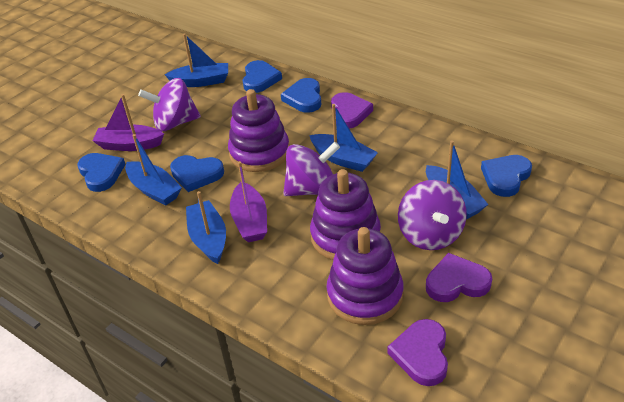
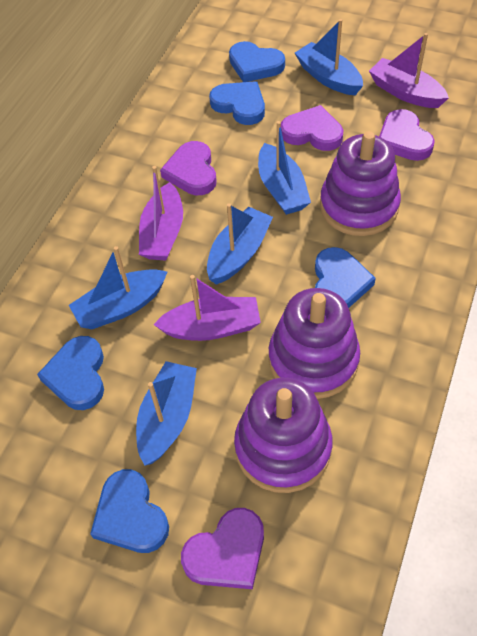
purple boat: 2 -> 3
purple heart: 3 -> 4
purple spinning top: 3 -> 0

